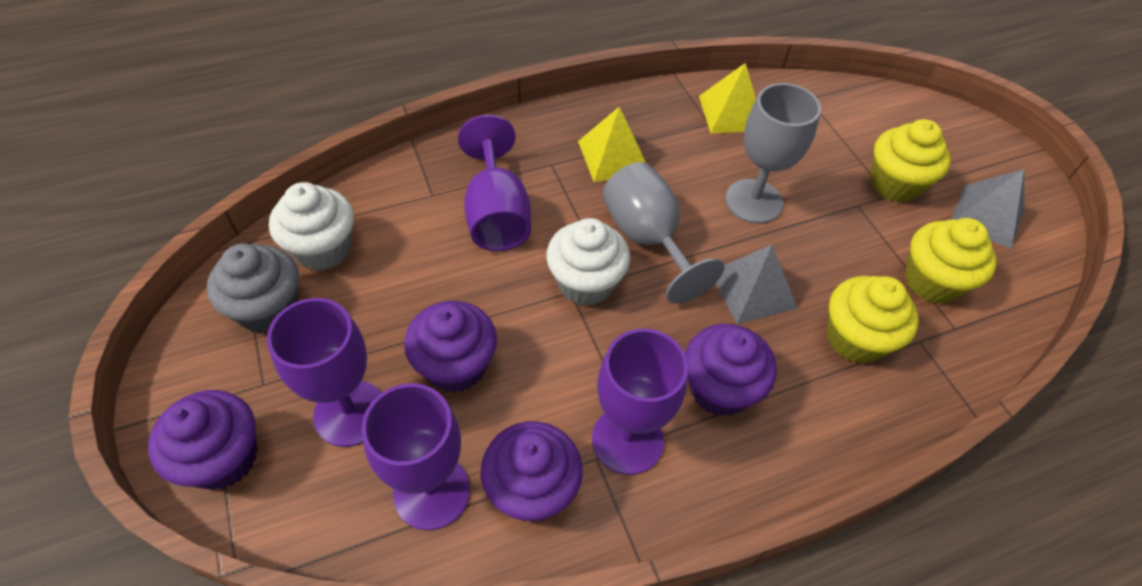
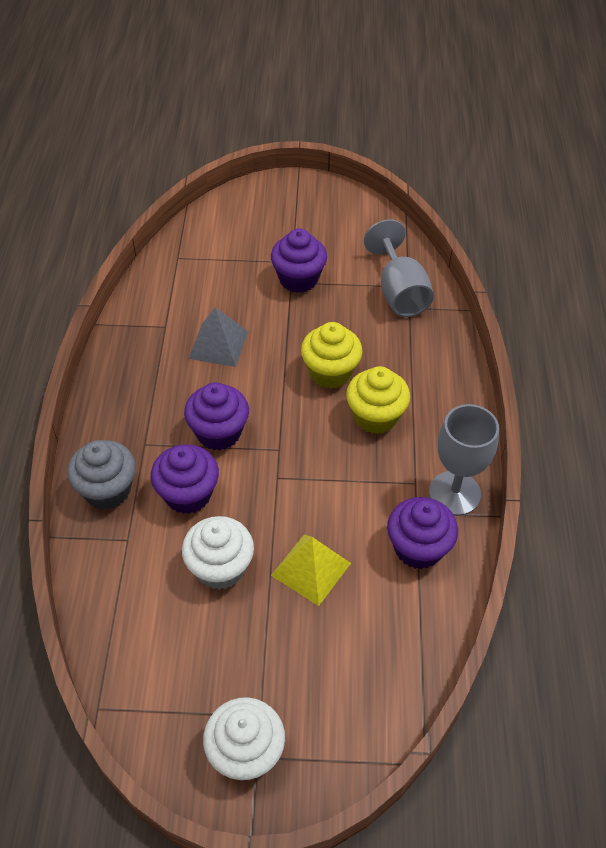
grey pyramid: 2 -> 1
purple goblet: 4 -> 0
yellow cupcake: 3 -> 2
yellow pyramid: 2 -> 1

